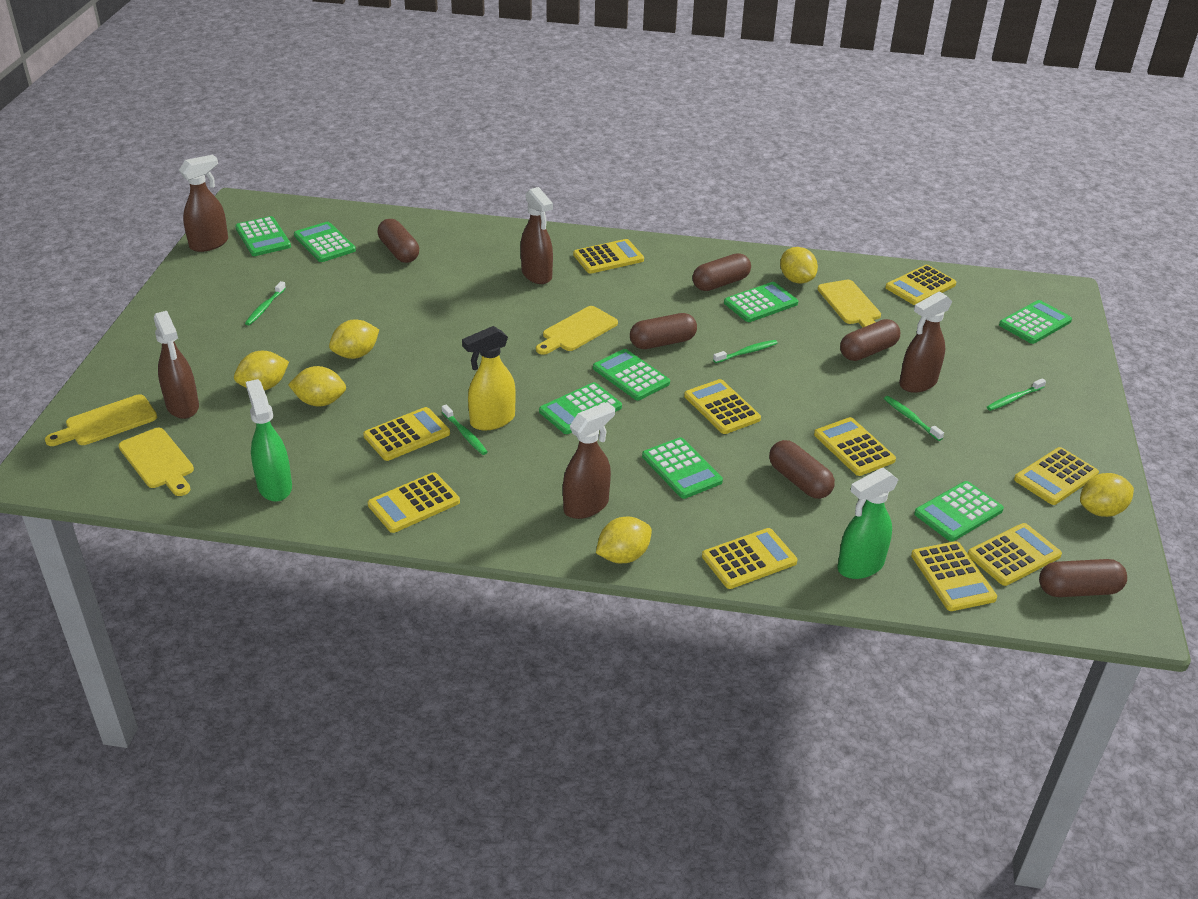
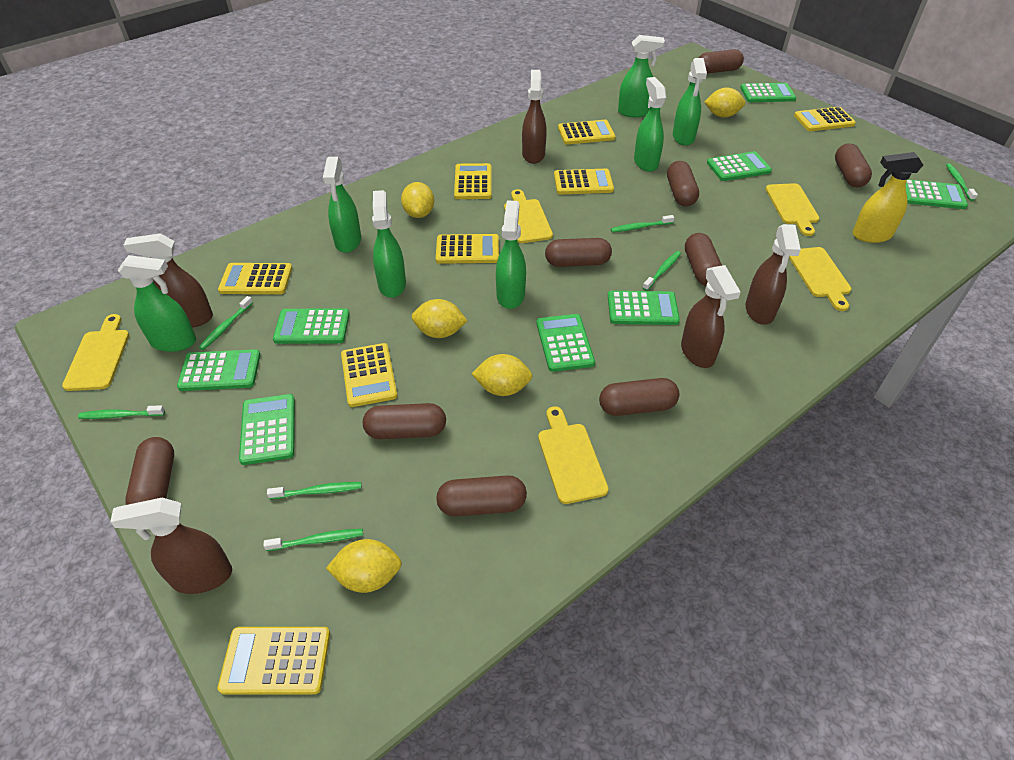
brown capsule: 6 -> 9
green spray bottle: 2 -> 7
green toothbrush: 5 -> 7
yellow calculator: 10 -> 8
yellow cutting board: 4 -> 5
yellow lemon: 6 -> 5

